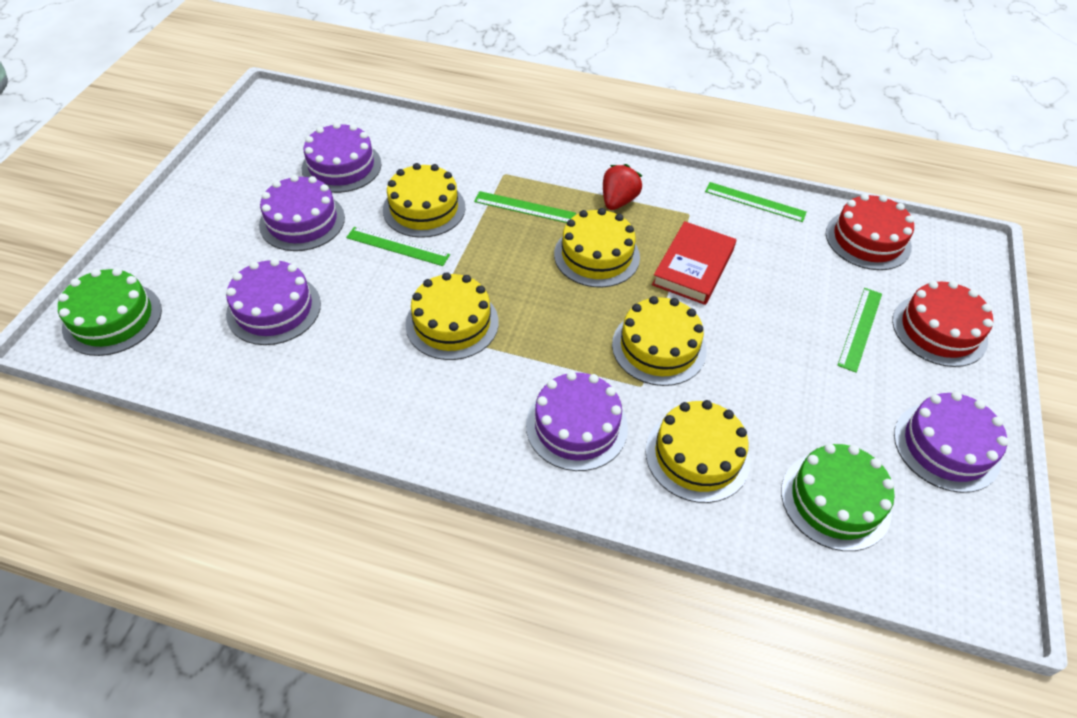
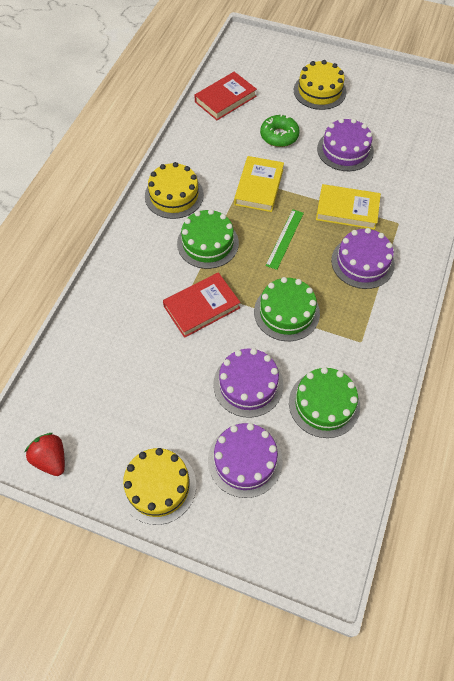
green cake: 2 -> 3
green donut: 0 -> 1
green ruler: 4 -> 1
purple cake: 5 -> 4
red book: 1 -> 2
red cake: 2 -> 0
yellow book: 0 -> 2
yellow cake: 5 -> 3

